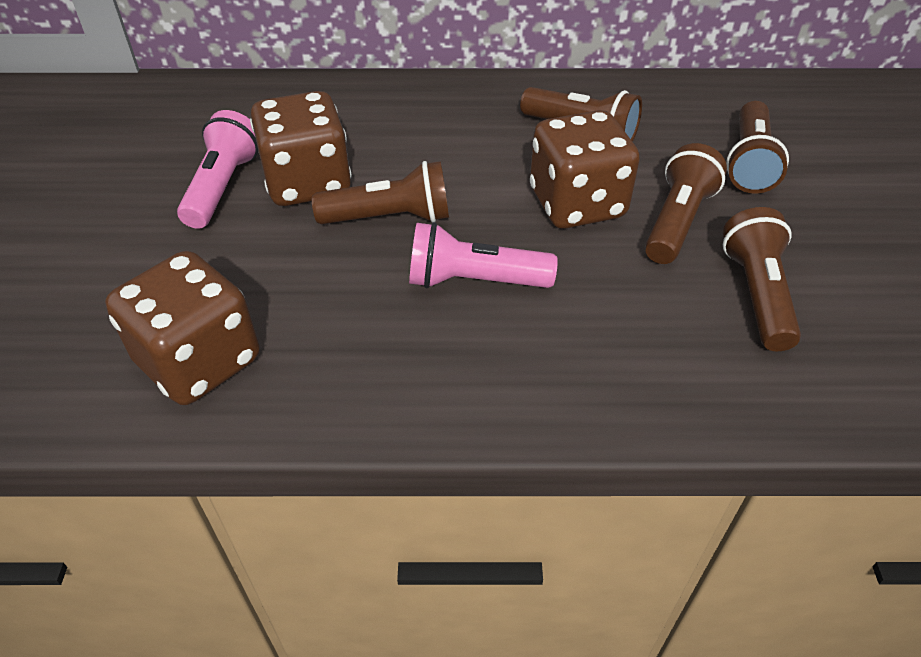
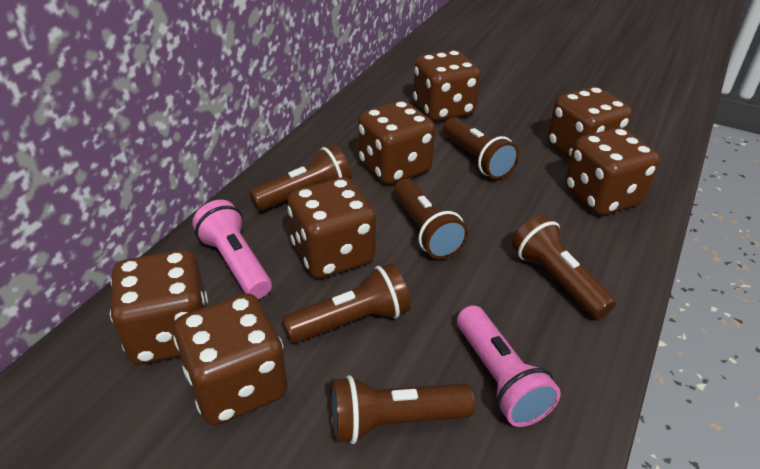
brown dice: 3 -> 7
brown flashlight: 5 -> 6

